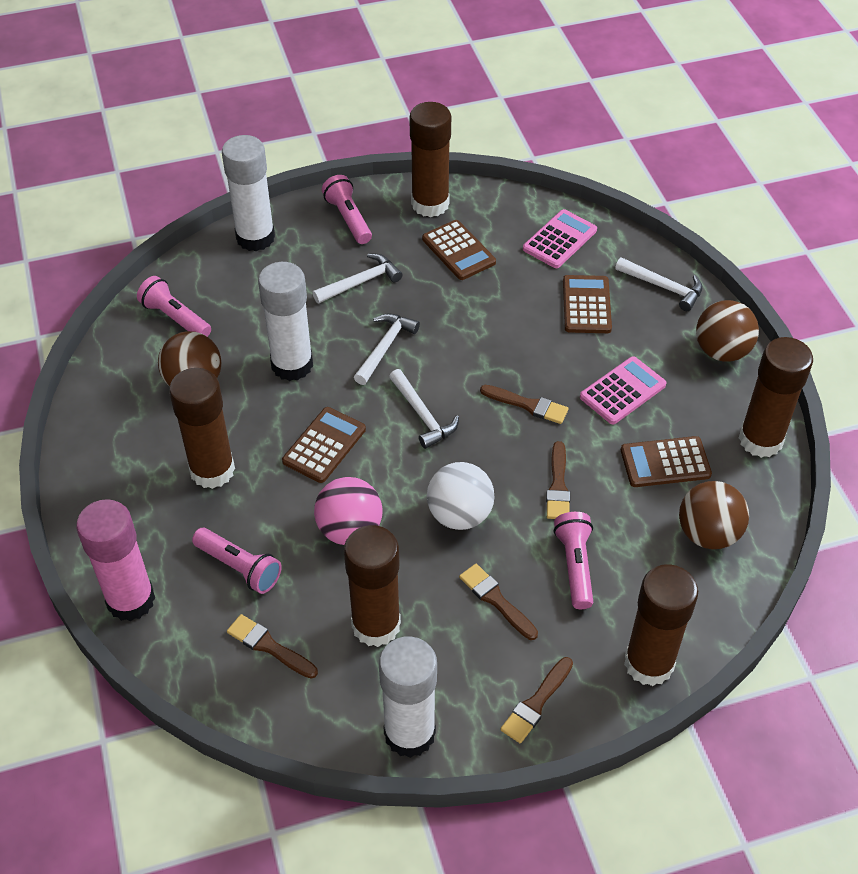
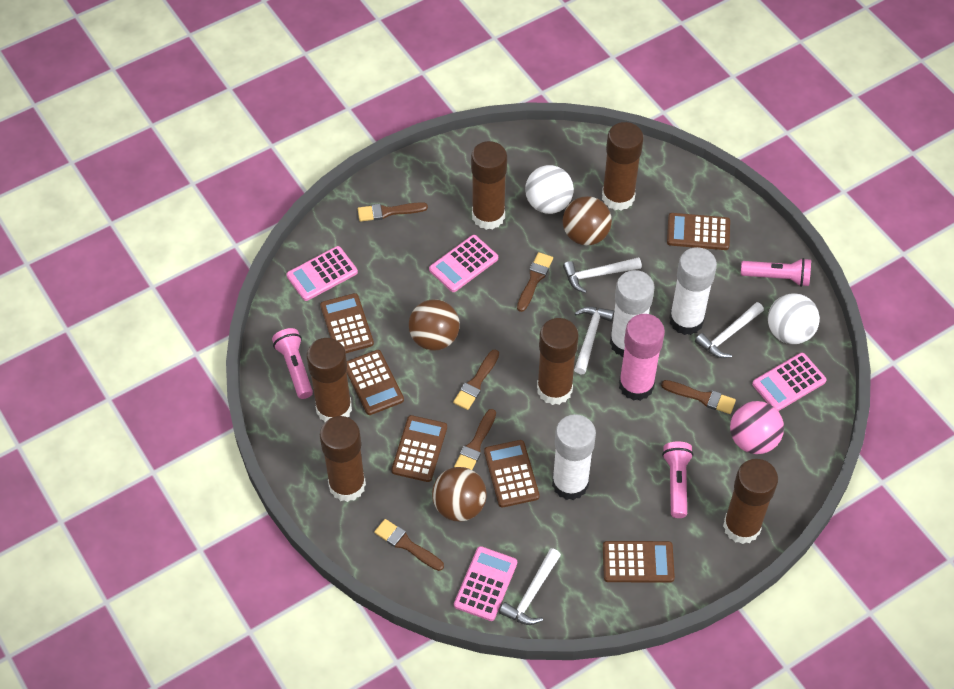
brown brush: 5 -> 6
brown calculator: 4 -> 6
brown glue stick: 5 -> 6
pink calculator: 2 -> 4
pink flashlight: 4 -> 3
white ball: 1 -> 2

